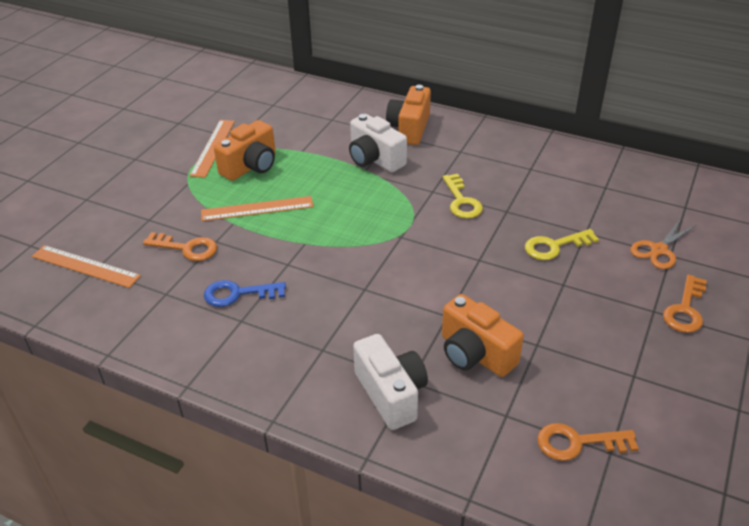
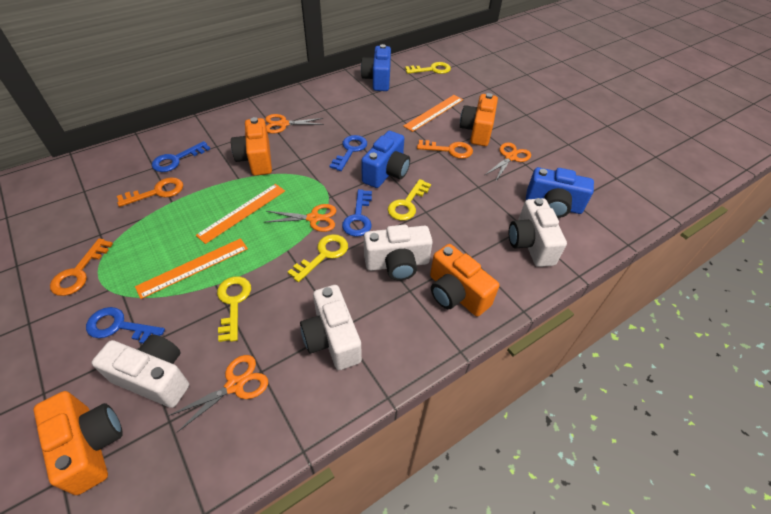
blue camera: 0 -> 3
blue key: 1 -> 4
orange camera: 3 -> 4
orange scissors: 1 -> 4
white camera: 2 -> 4
yellow key: 2 -> 4

